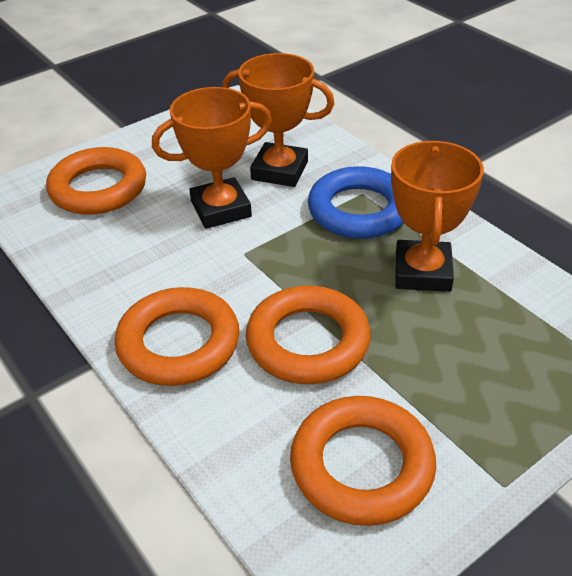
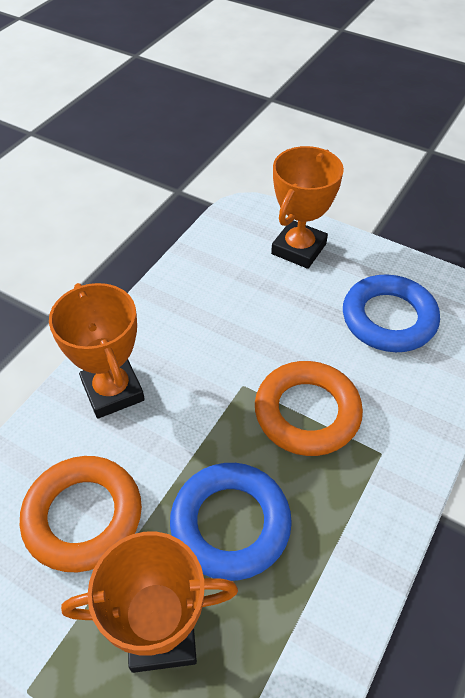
blue ring: 1 -> 2
orange ring: 4 -> 2

